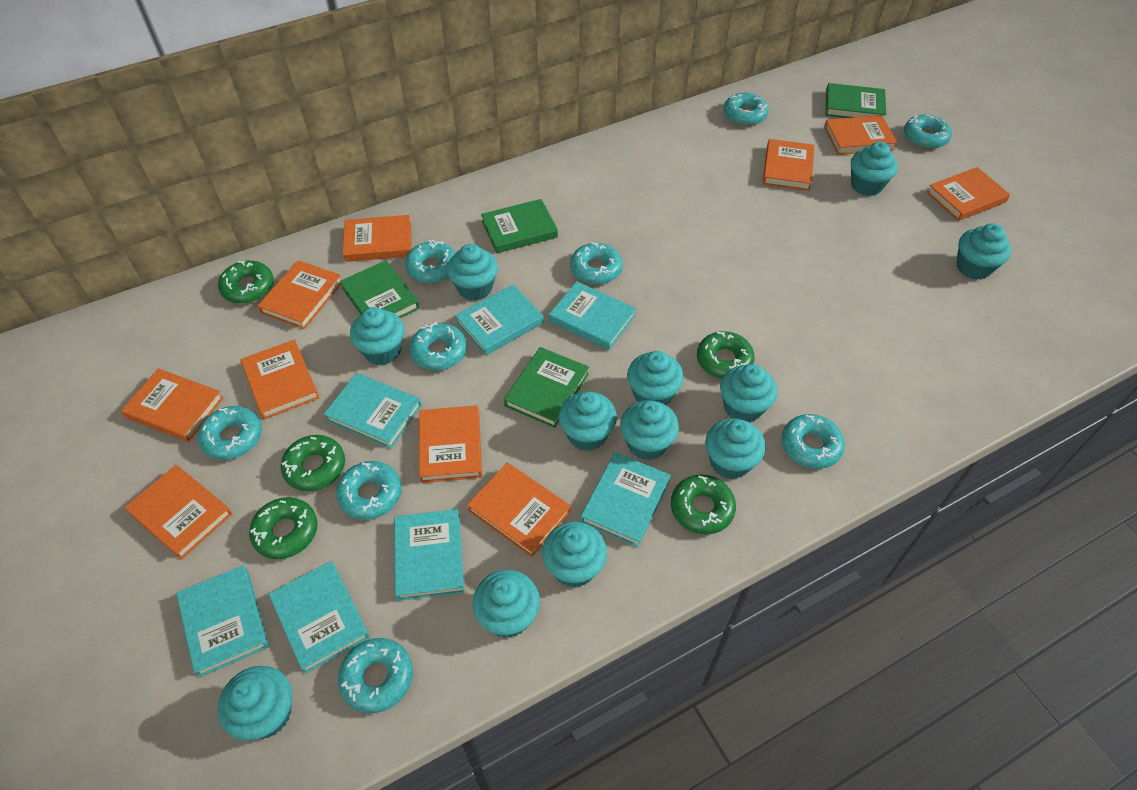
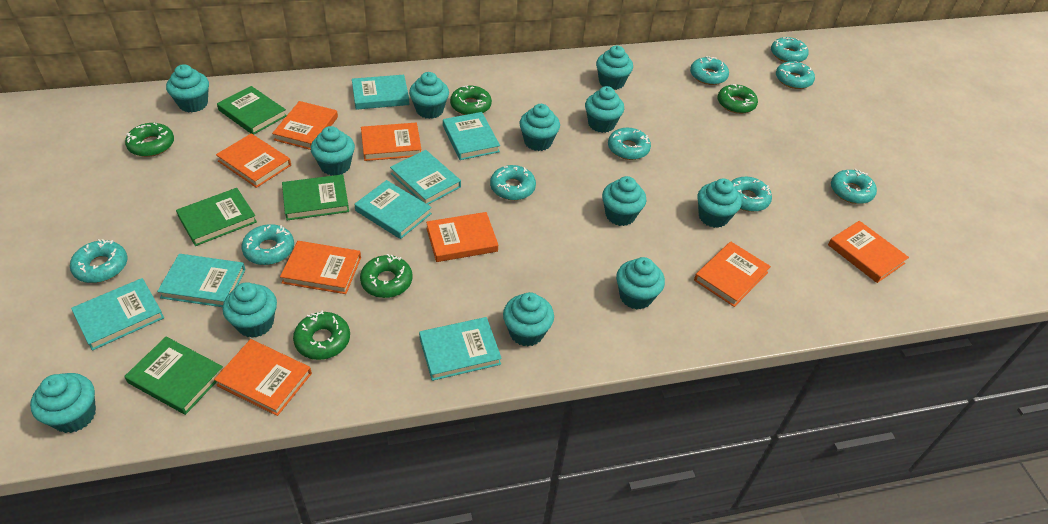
orange book: 10 -> 8

